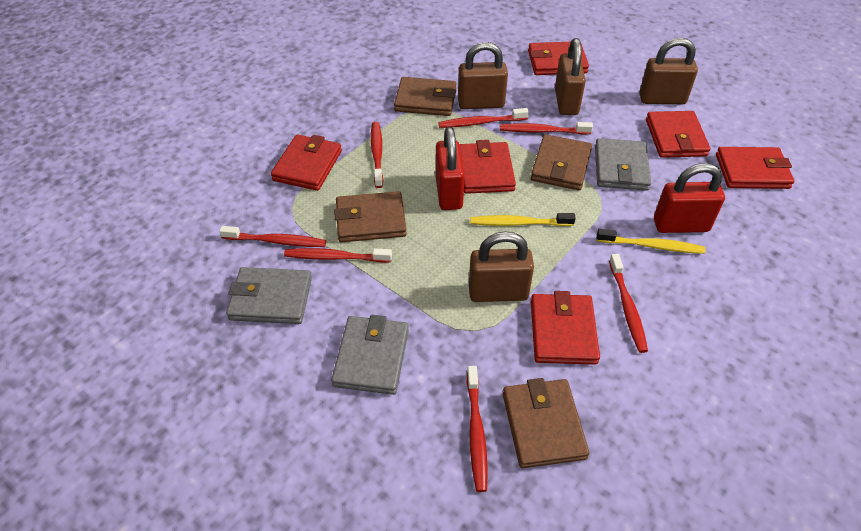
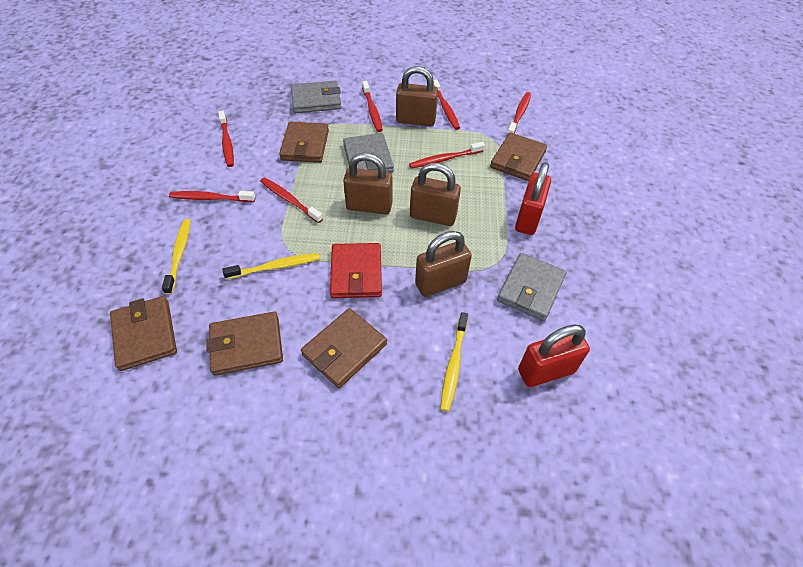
brown wallet: 4 -> 5
red wallet: 6 -> 1
yellow toothbrush: 2 -> 3

